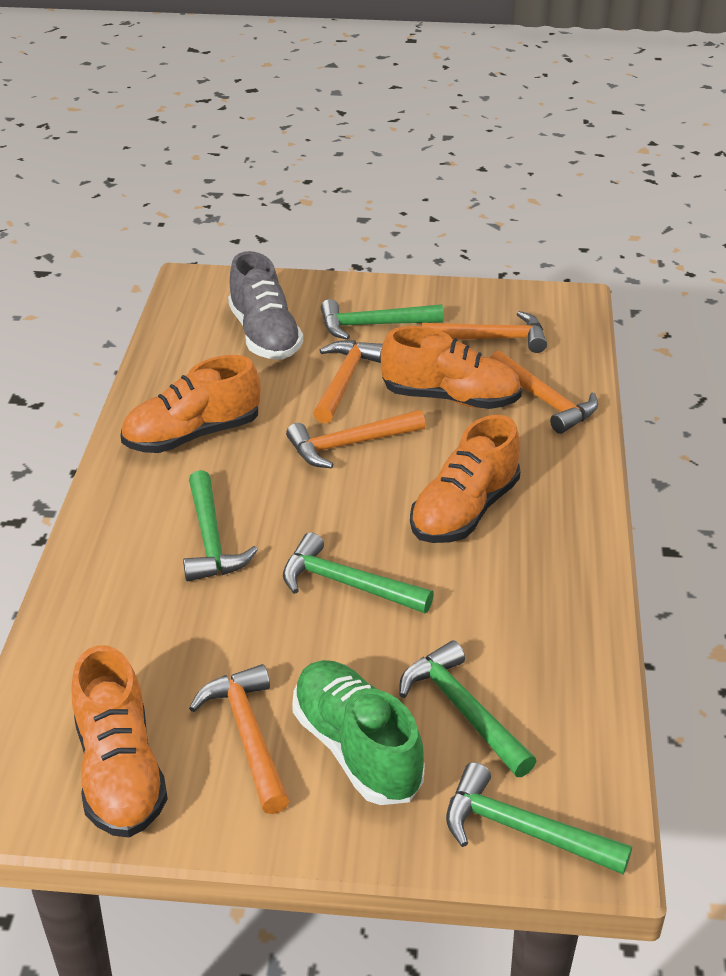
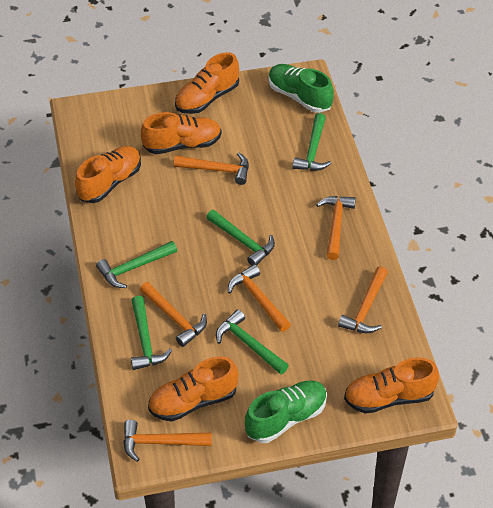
green shoe: 1 -> 2
grey shoe: 1 -> 0
orange hammer: 5 -> 6
orange shoe: 4 -> 5

